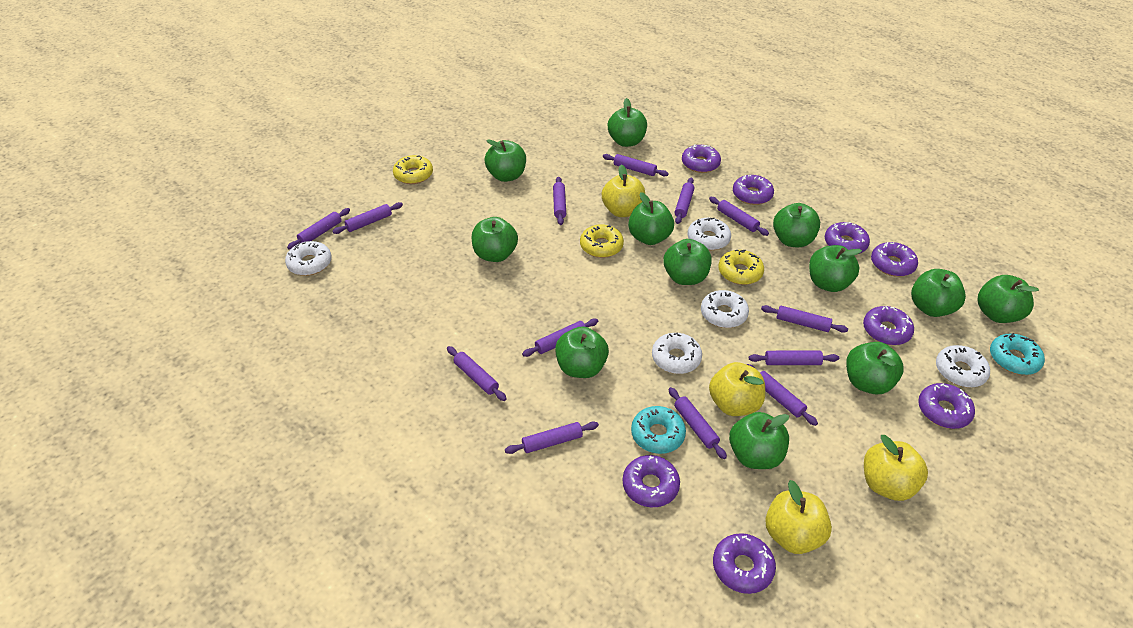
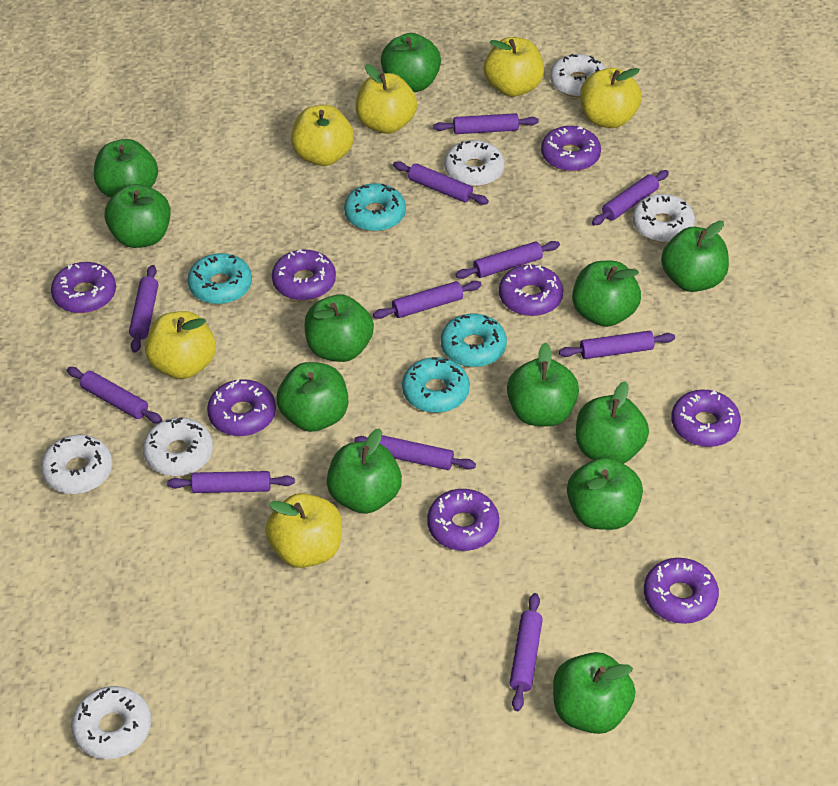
purple rolling pin: 13 -> 11
turquoise donut: 2 -> 4
white donut: 5 -> 6
yellow apple: 4 -> 6
yellow donut: 3 -> 0

